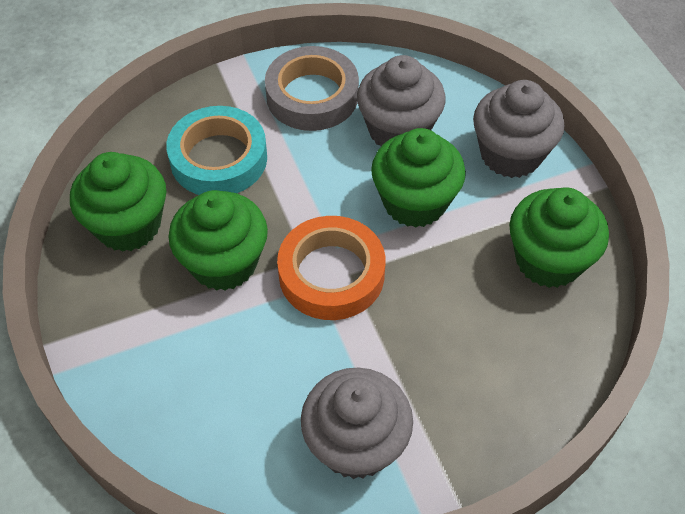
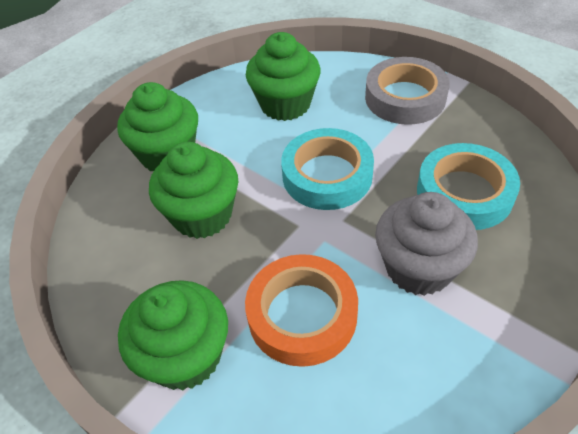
grey cupcake: 3 -> 1
turquoise tape: 1 -> 2

